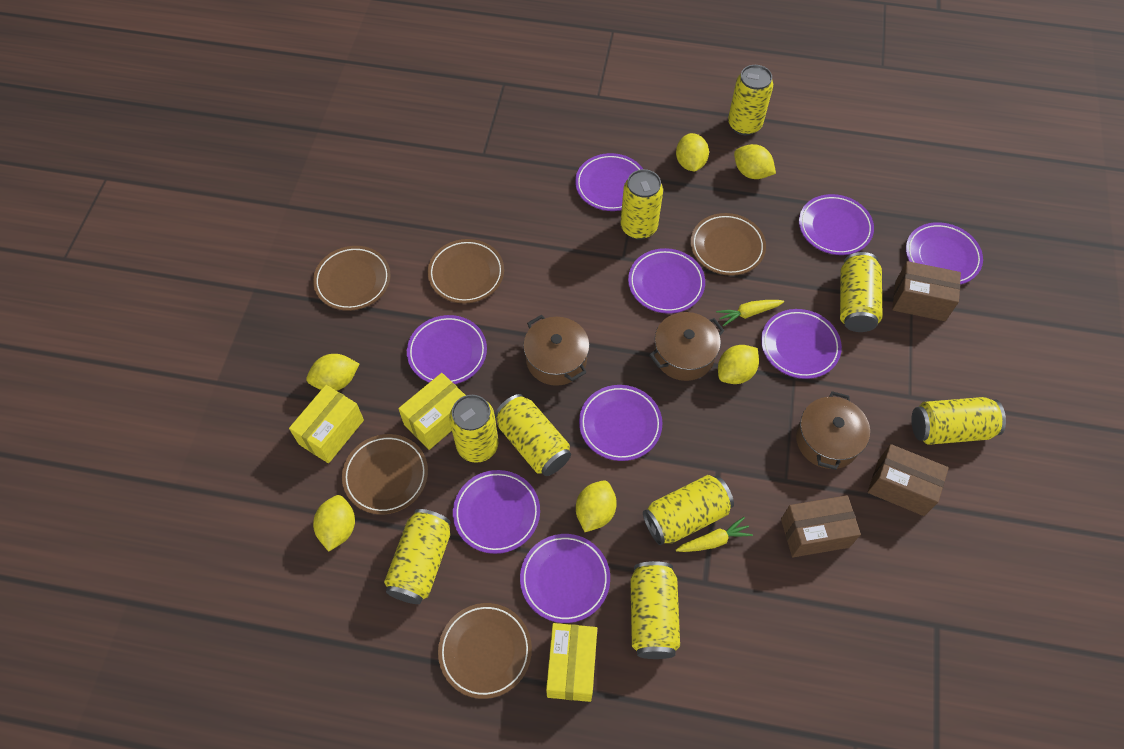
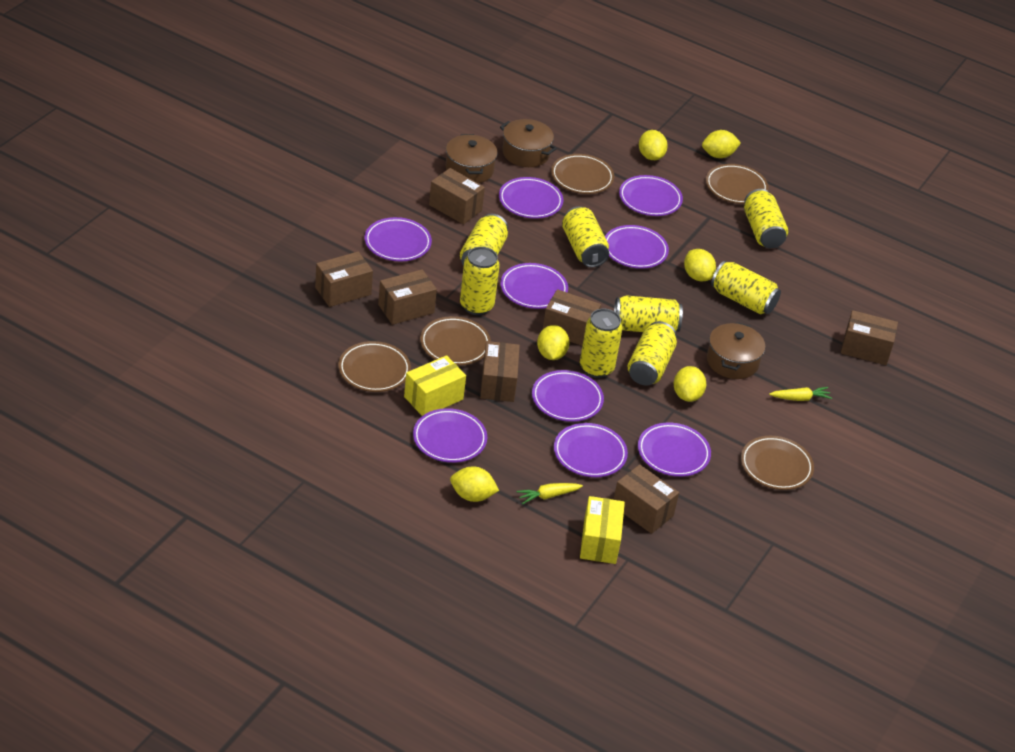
brown box: 3 -> 7
yellow box: 3 -> 2
yellow can: 9 -> 8

